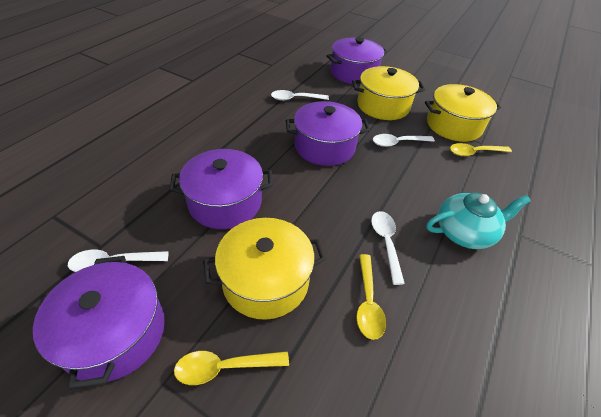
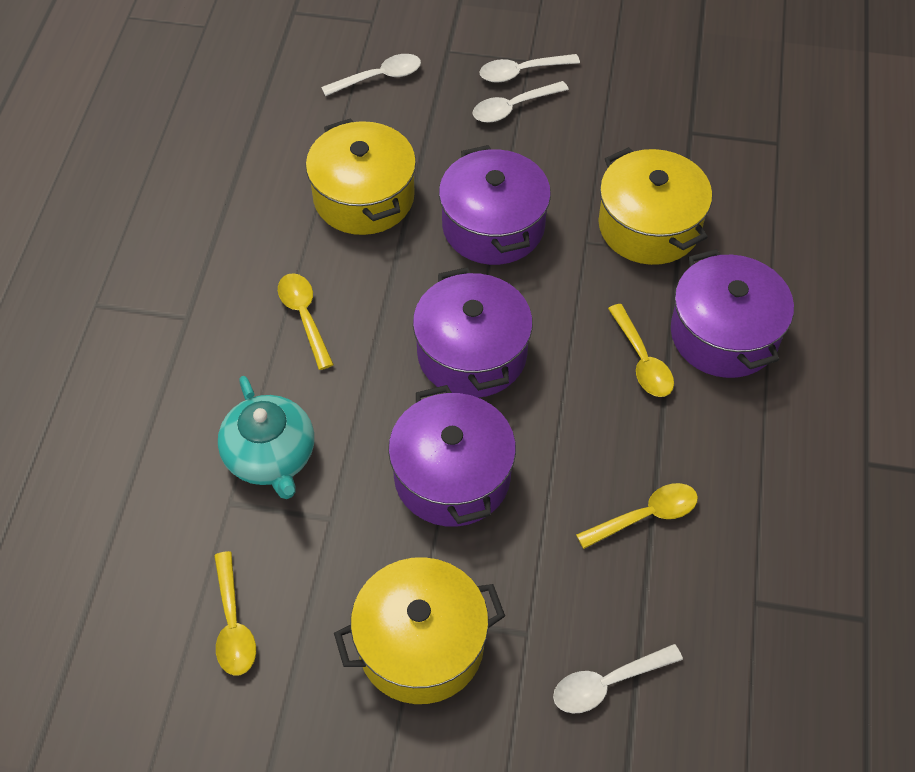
yellow spoon: 3 -> 4

